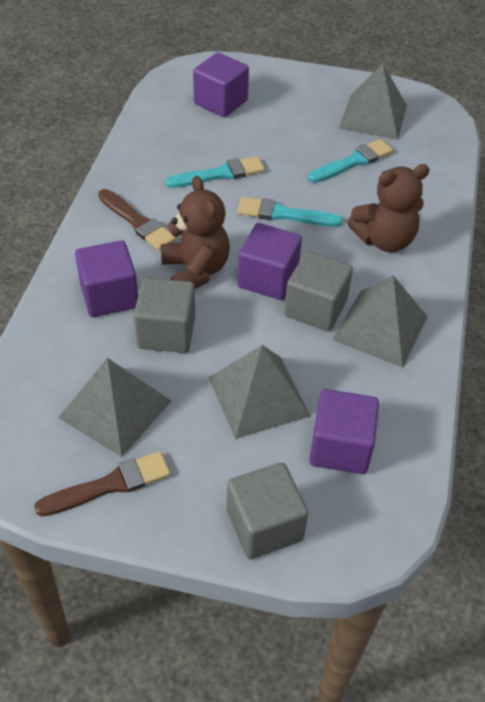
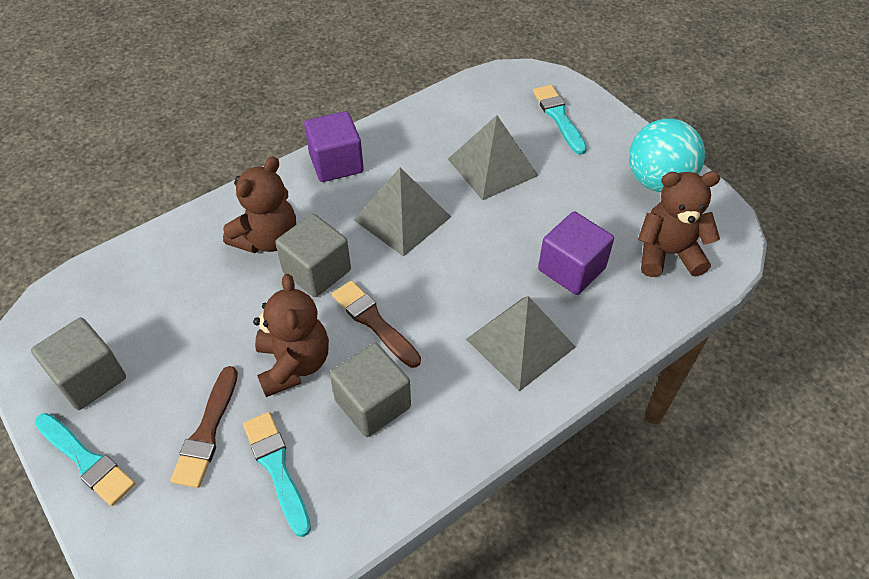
brown teddy bear: 2 -> 3
grey pyramid: 4 -> 3
purple cube: 4 -> 2
turquoise ball: 0 -> 1

